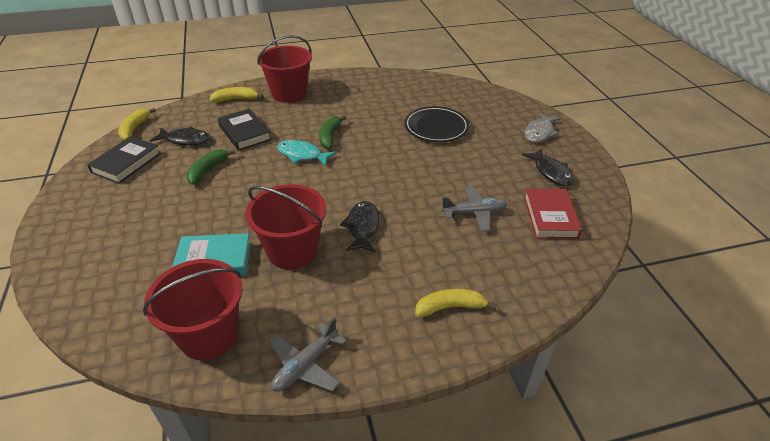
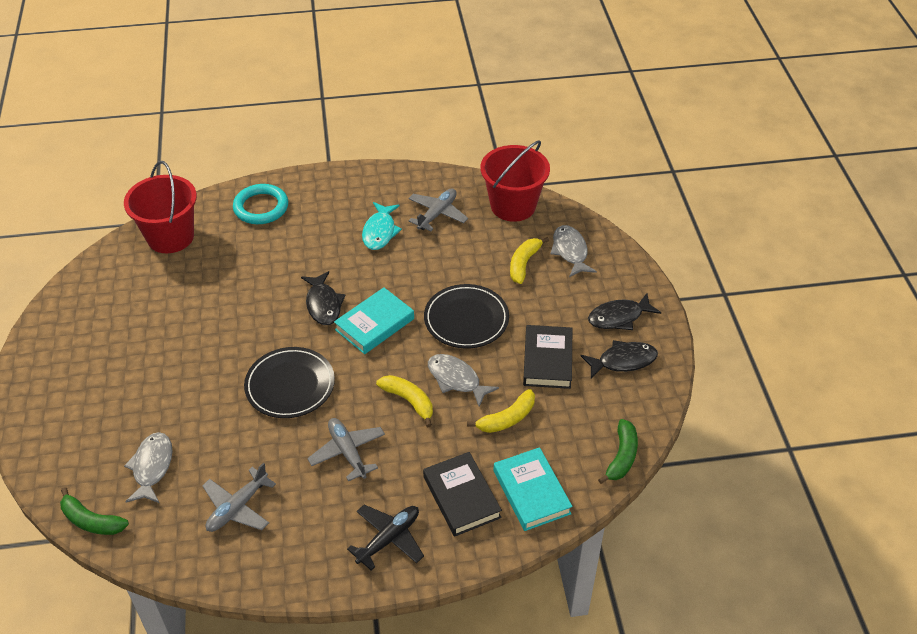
black plane: 0 -> 1
black plate: 1 -> 2
grey fish: 1 -> 3
grey plane: 2 -> 3
red book: 1 -> 0
red bucket: 3 -> 2
turquoise book: 1 -> 2
turquoise ring: 0 -> 1

